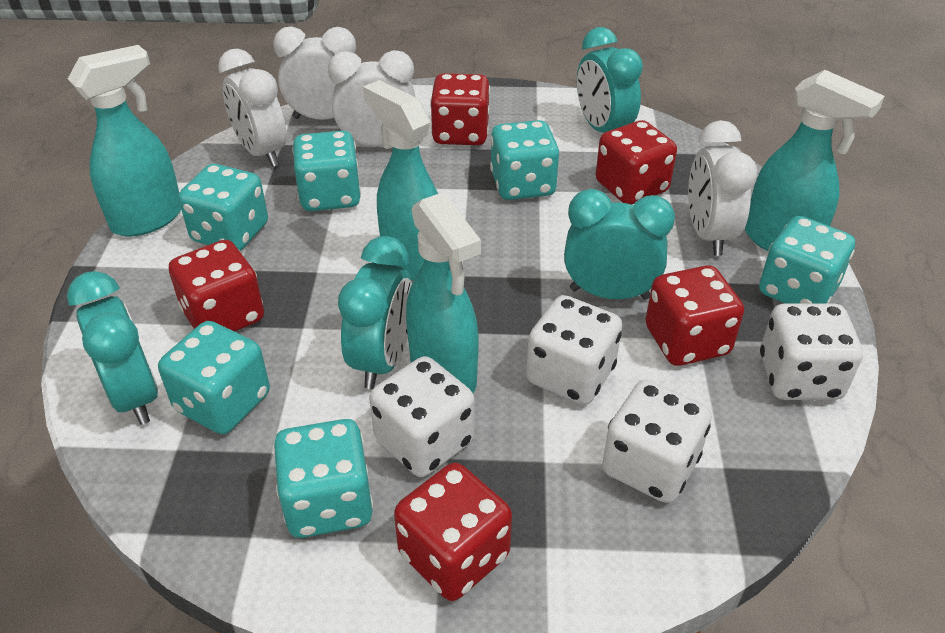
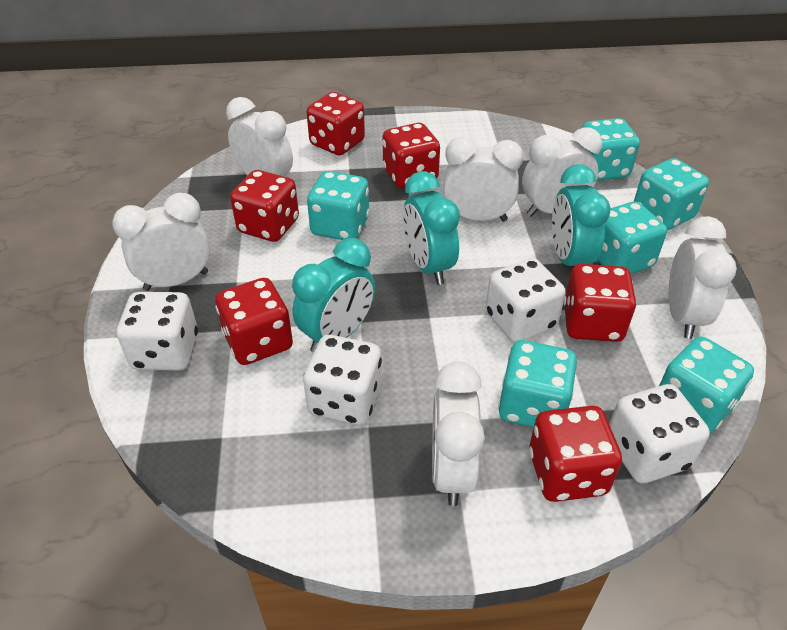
red dice: 5 -> 6
turquoise clock: 4 -> 3
turquoise spray bottle: 4 -> 0
white clock: 4 -> 6

